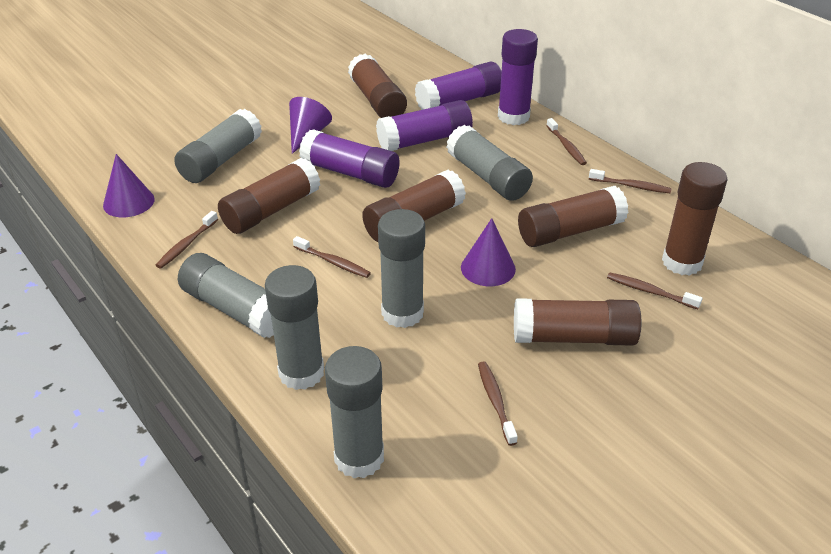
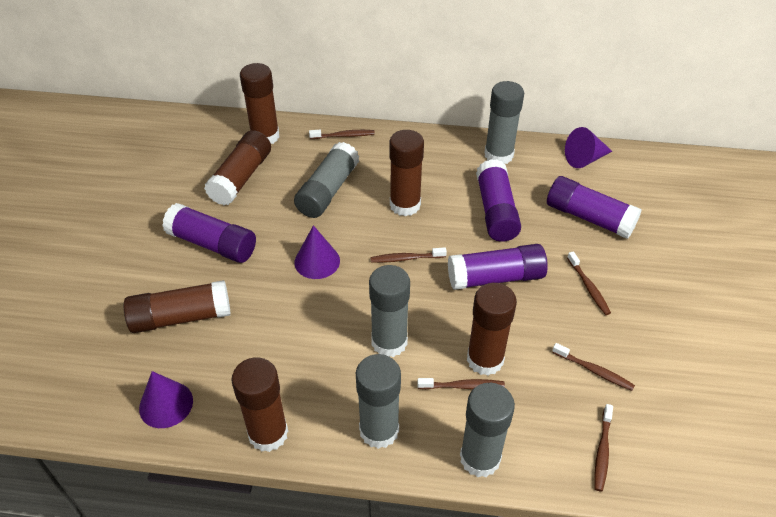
grey glue stick: 6 -> 5

